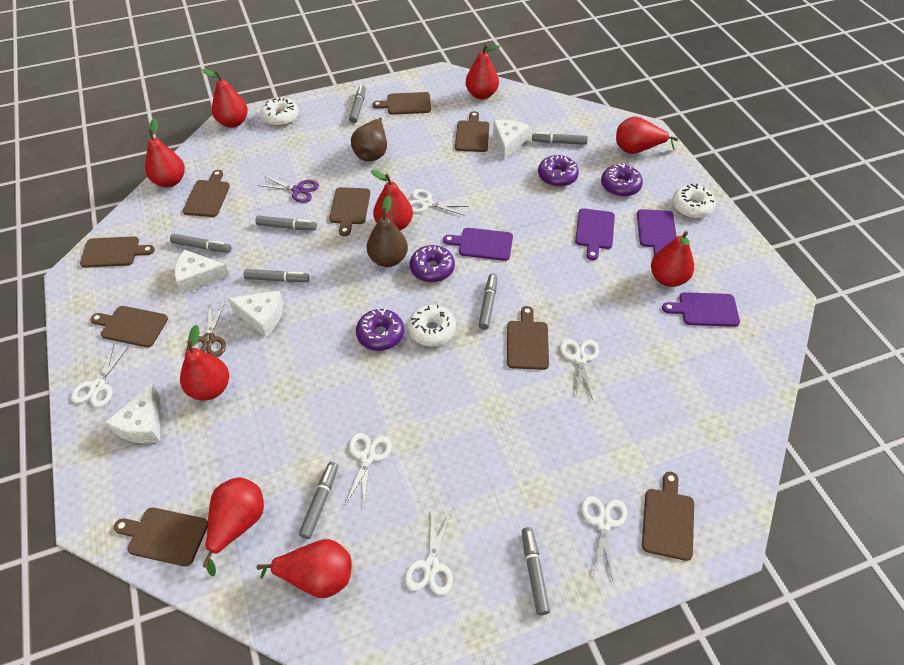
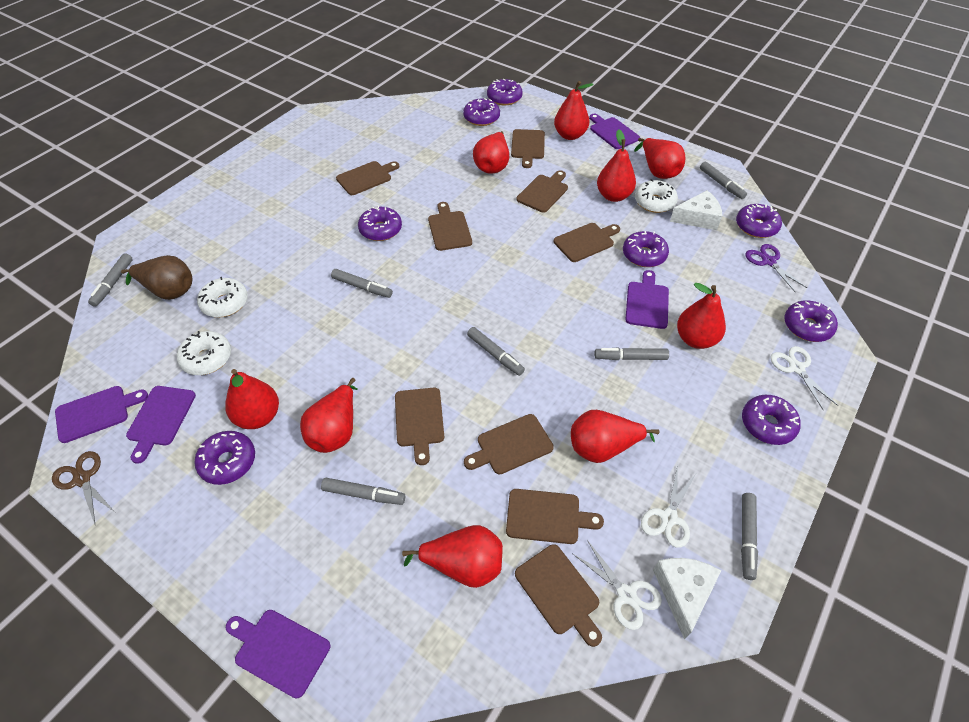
brown pear: 2 -> 1
grey marker: 8 -> 7
purple cutting board: 4 -> 5
purple donut: 4 -> 8
white cheese: 4 -> 2
white scissors: 6 -> 3

